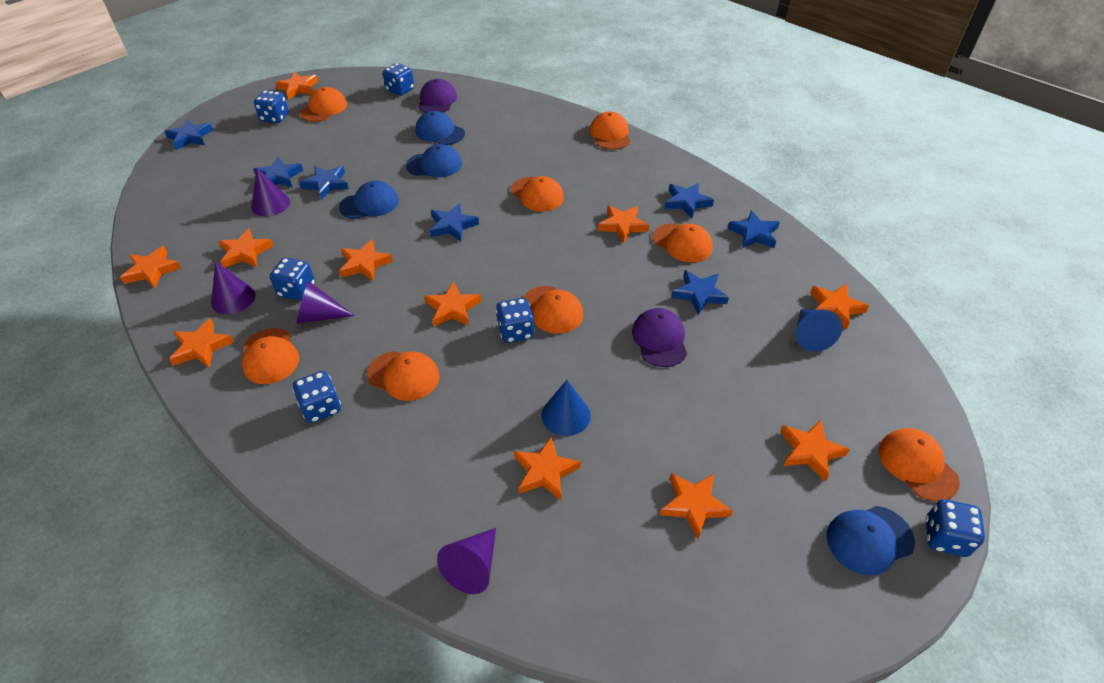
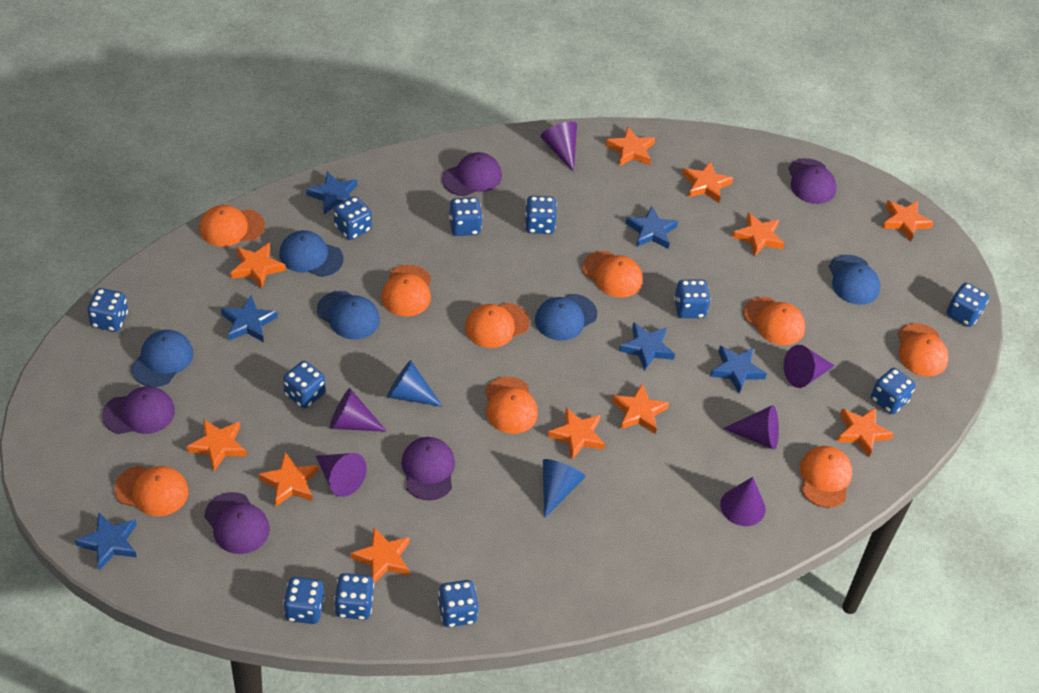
blue cap: 4 -> 5
blue dice: 6 -> 11
blue star: 7 -> 6
orange cap: 8 -> 9
purple cap: 2 -> 5
purple cone: 4 -> 6

